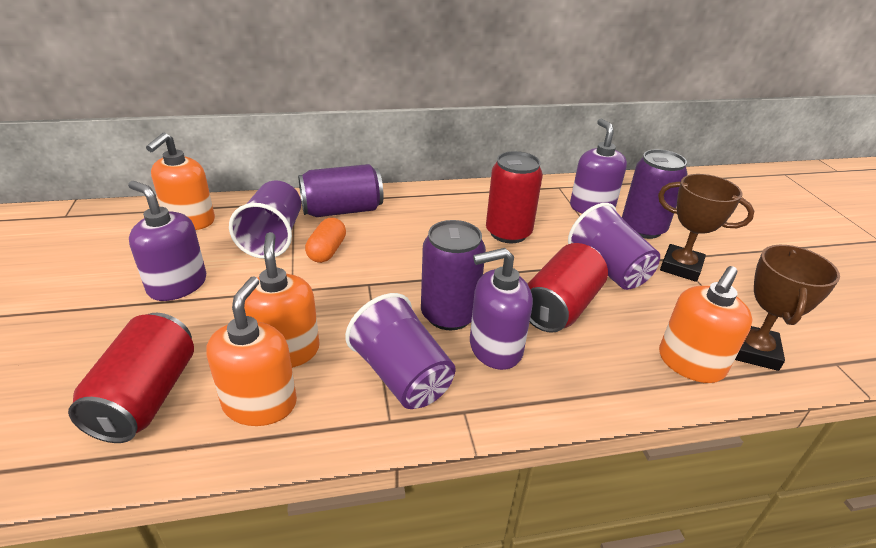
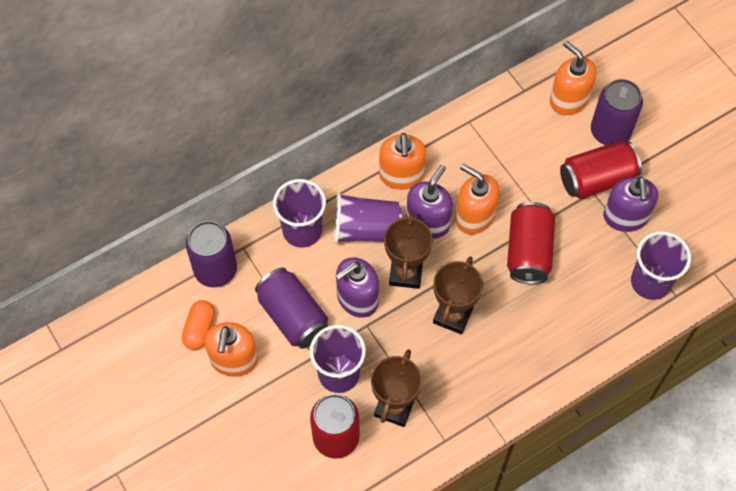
brown trophy: 2 -> 3
purple cup: 3 -> 4

